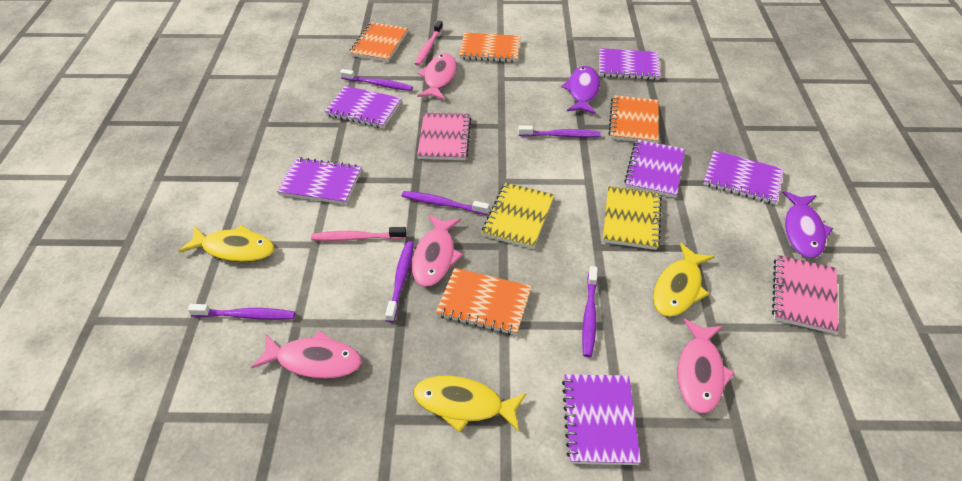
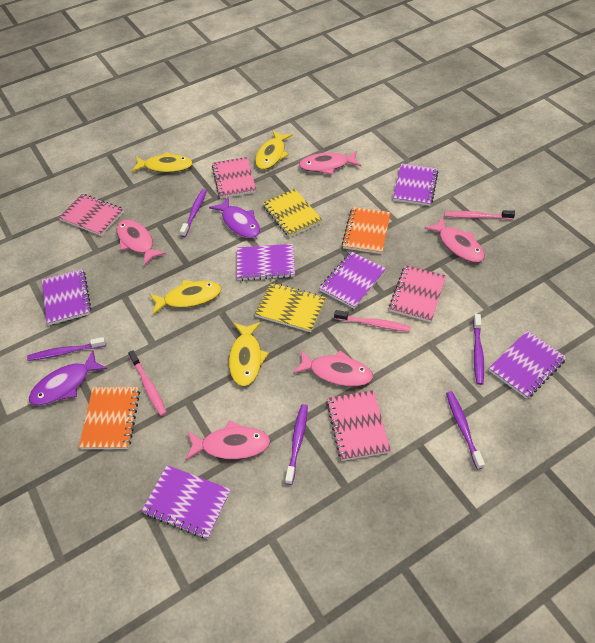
orange notebook: 4 -> 2
pink fish: 4 -> 5
pink notebook: 2 -> 4
pink toothbrush: 2 -> 3
purple toothbrush: 6 -> 5
yellow fish: 3 -> 4

